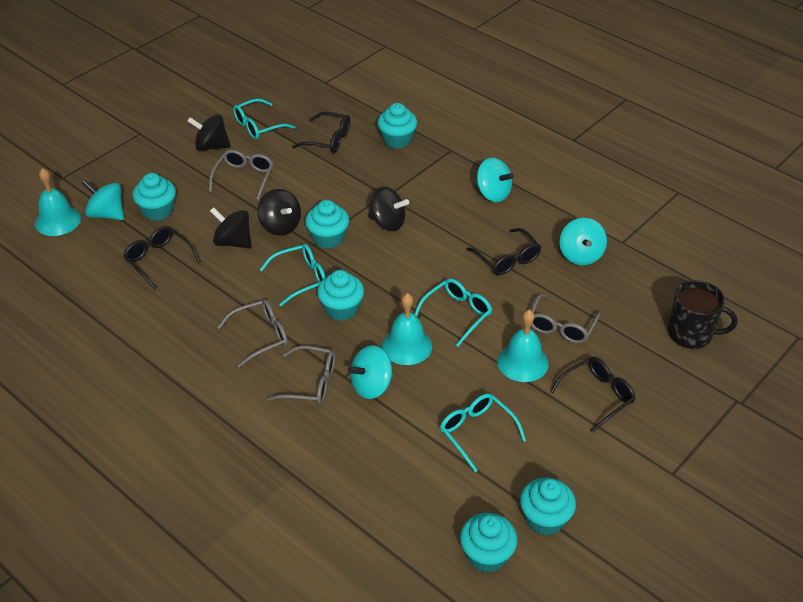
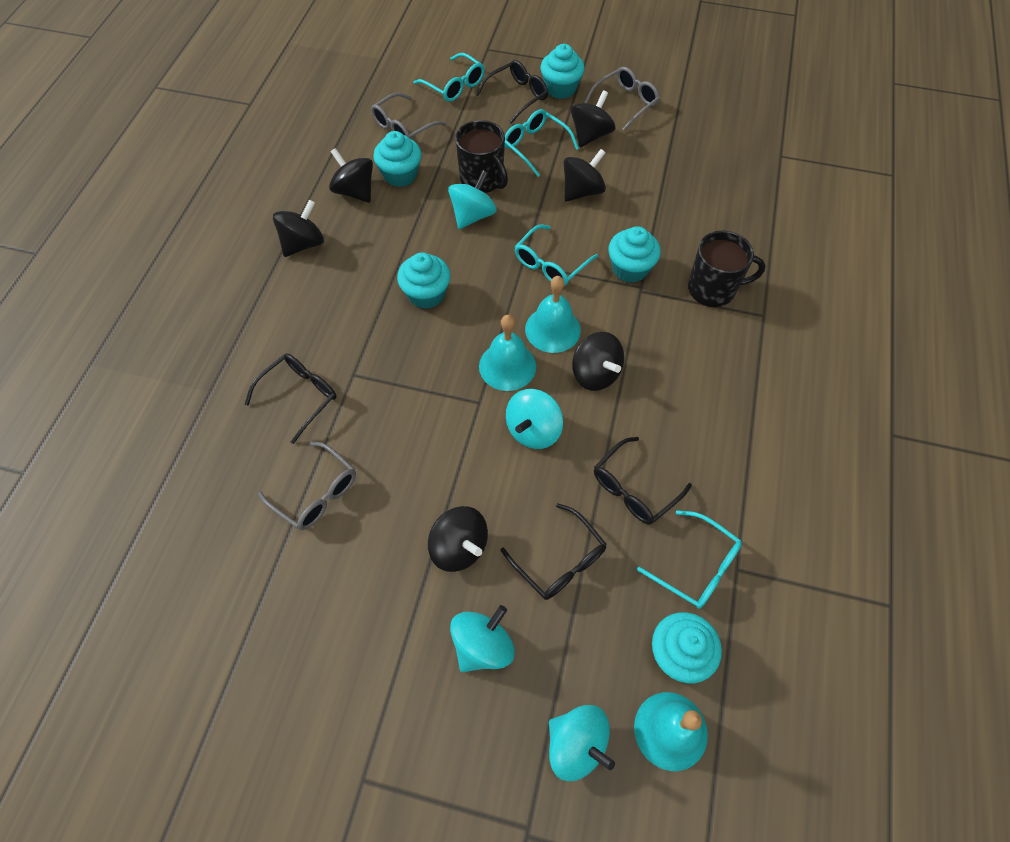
black mug: 1 -> 2
black spinning top: 4 -> 6
grey glasses: 4 -> 3
turquoise cupcake: 6 -> 5

